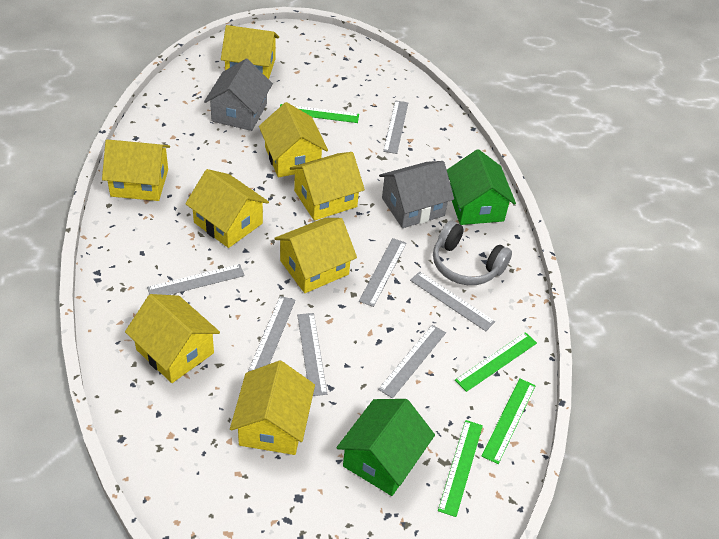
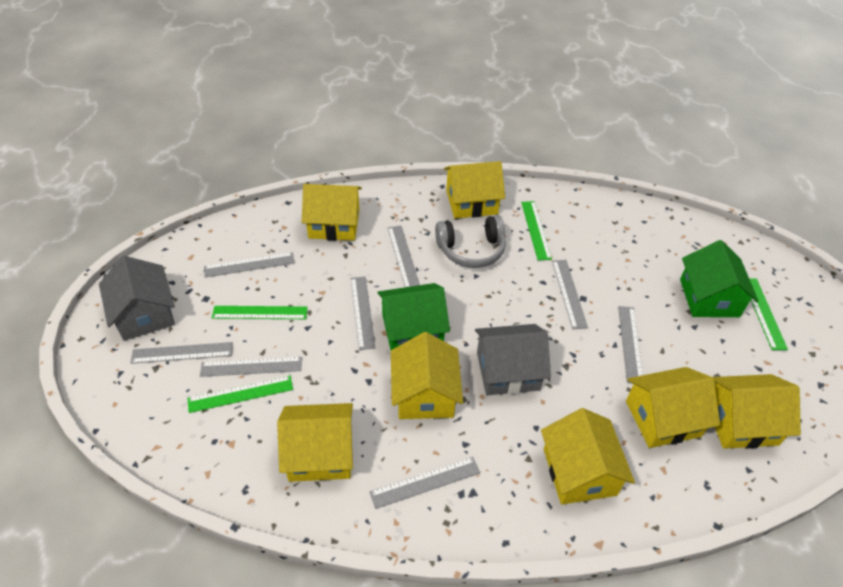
grey ruler: 7 -> 8
yellow house: 8 -> 7

